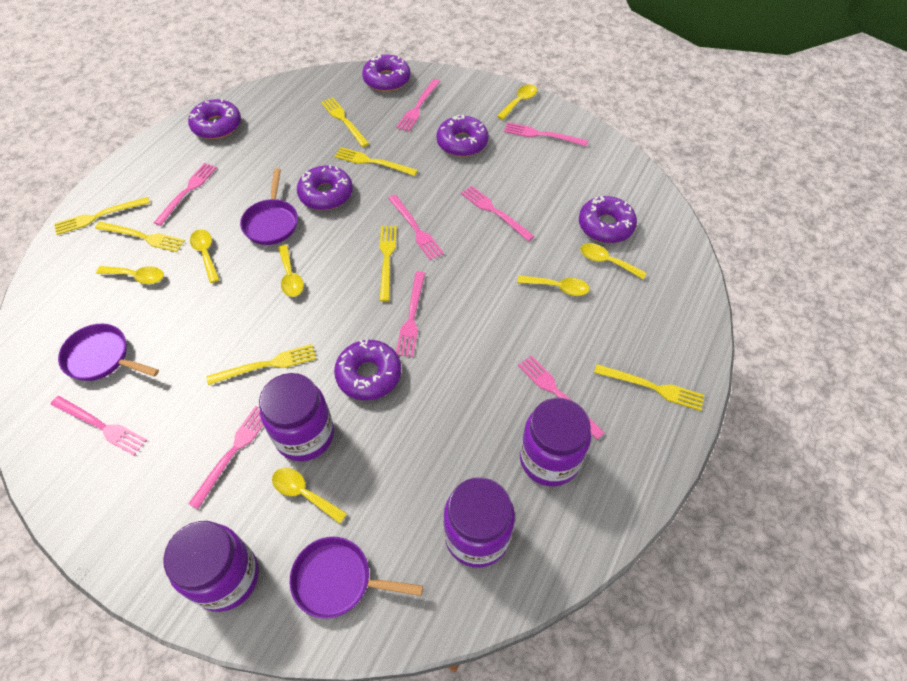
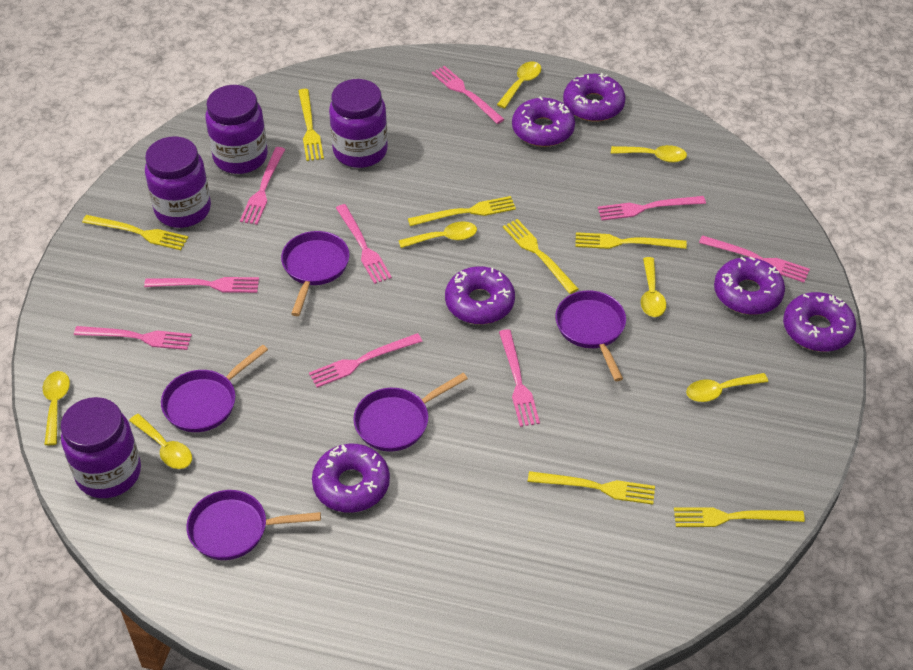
purple pan: 3 -> 5

